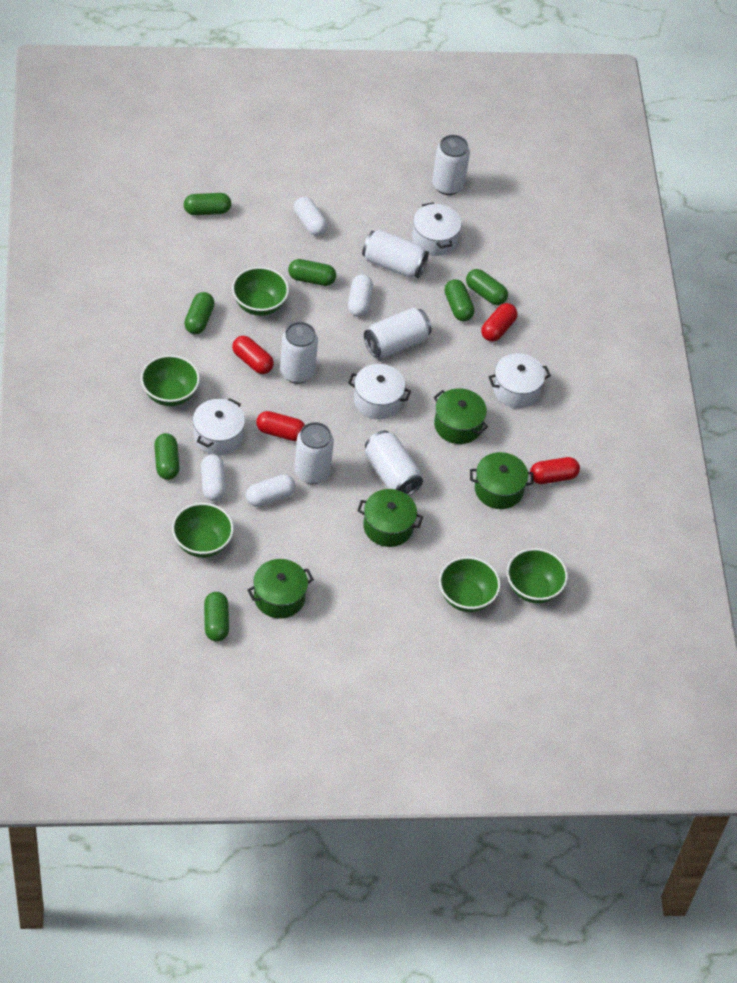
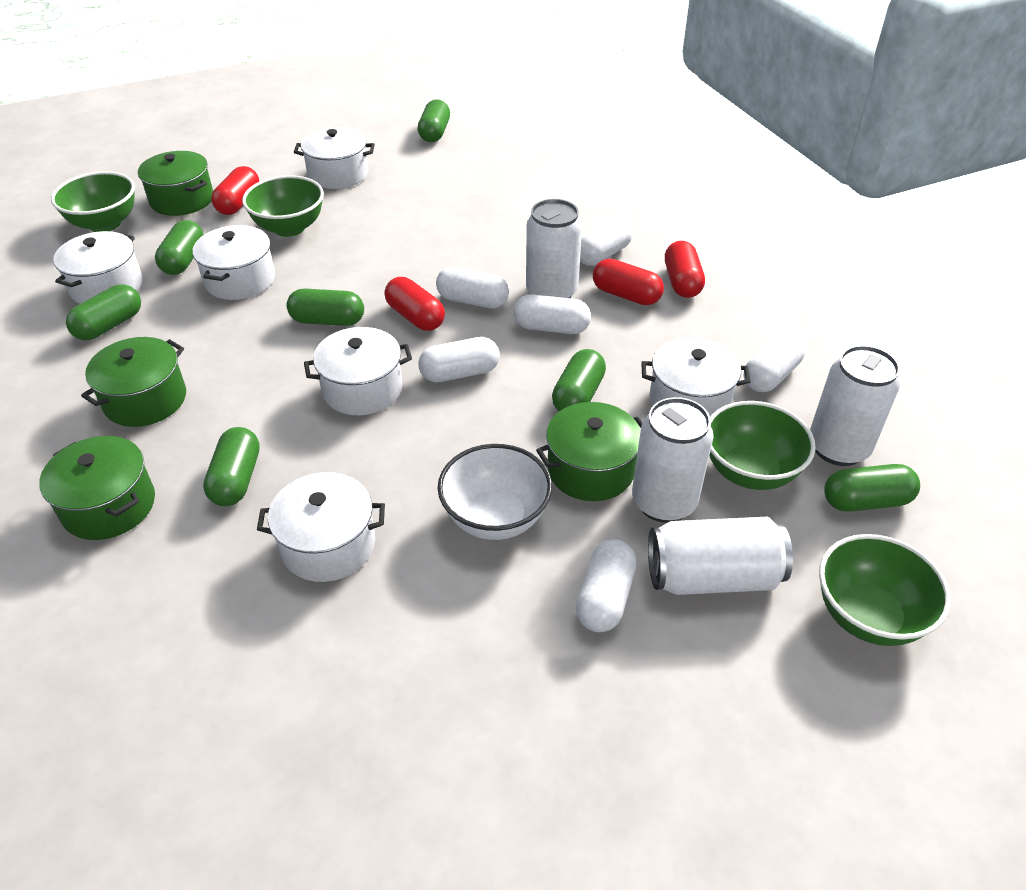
green bowl: 5 -> 4
white bowl: 0 -> 1
white can: 6 -> 4
white capsule: 4 -> 6
white pot: 4 -> 6

